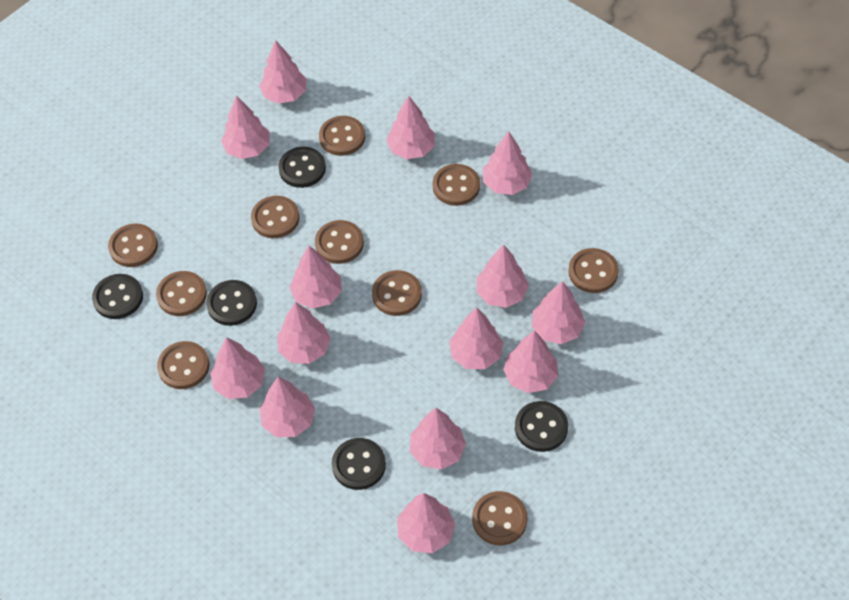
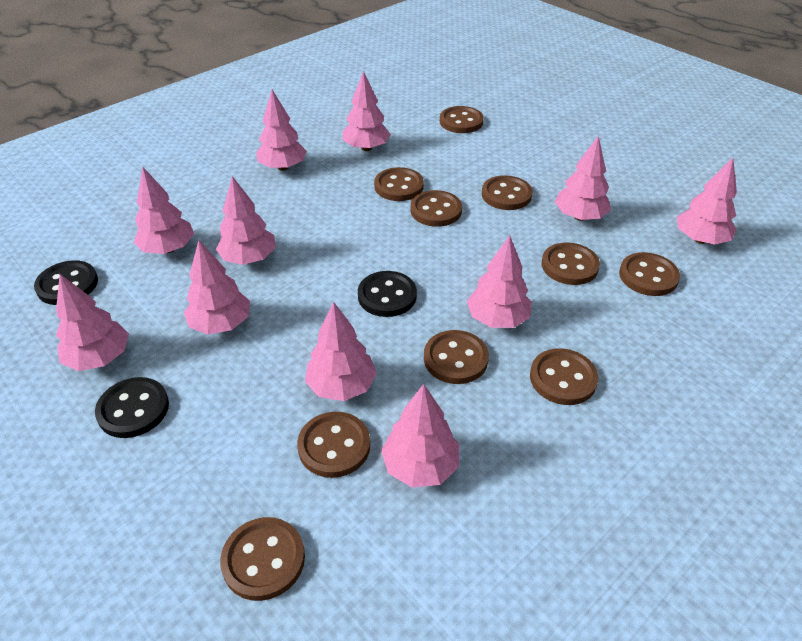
black button: 5 -> 3
pink tree: 14 -> 11

